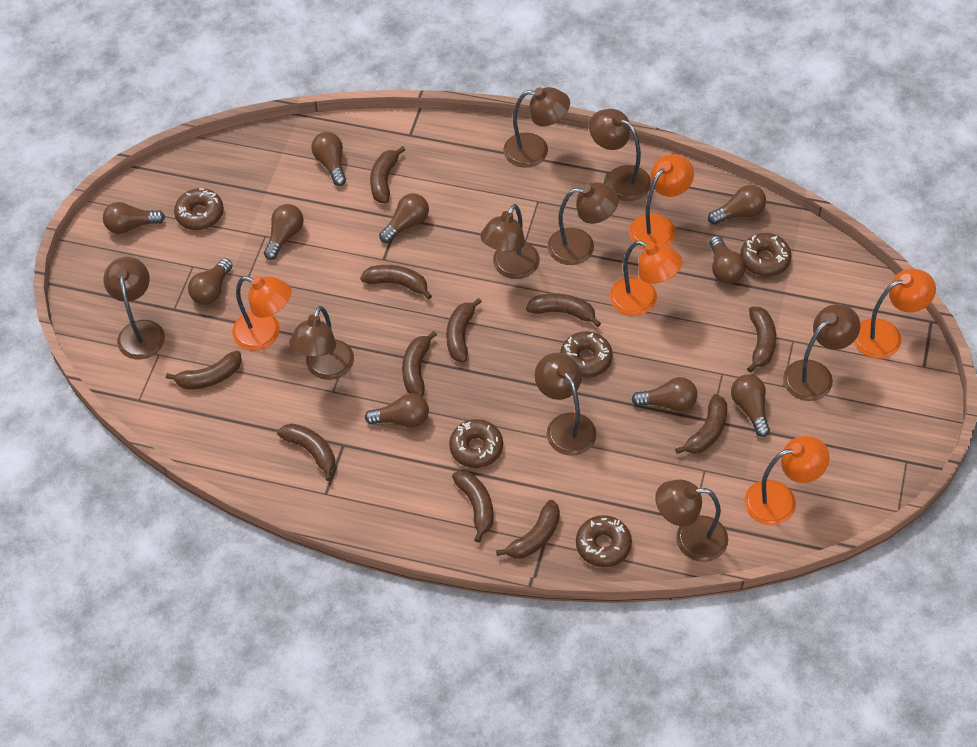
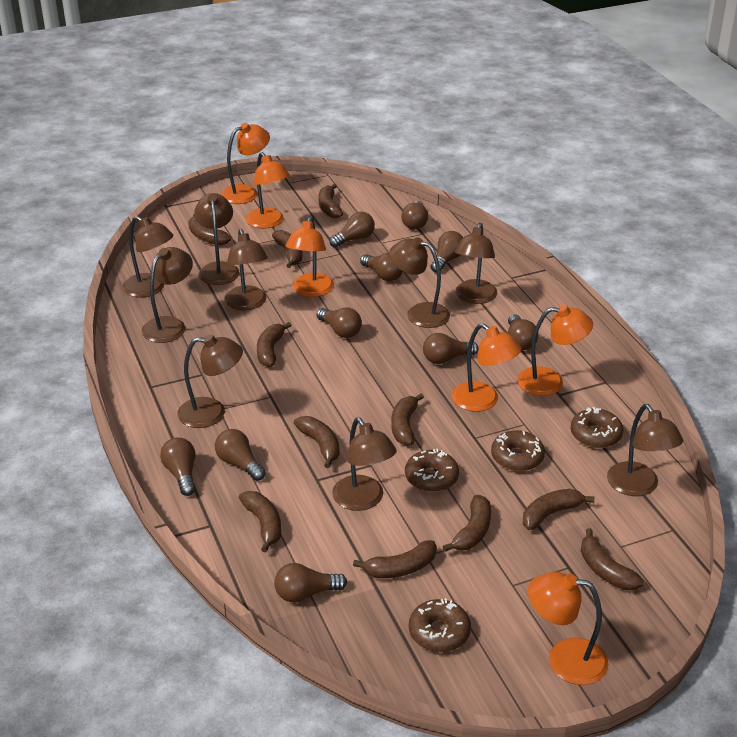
brown donut: 5 -> 4
orange lamp: 5 -> 6

